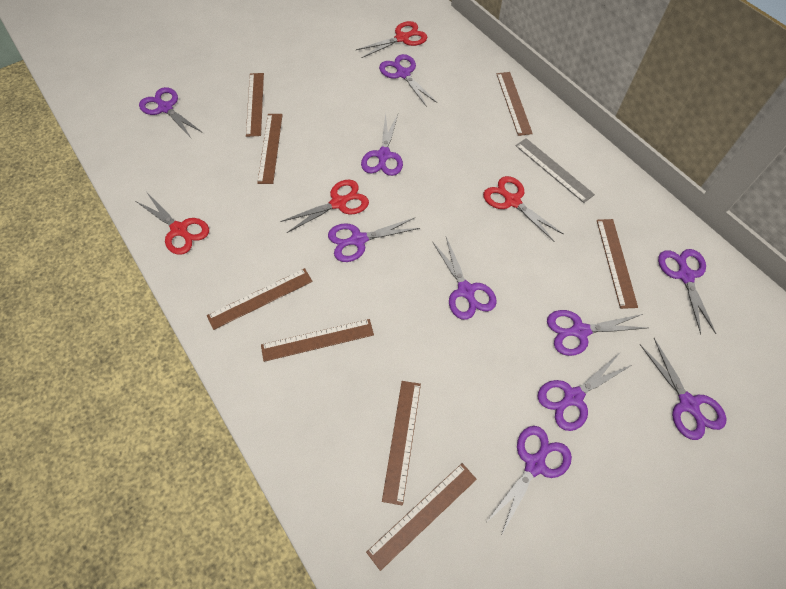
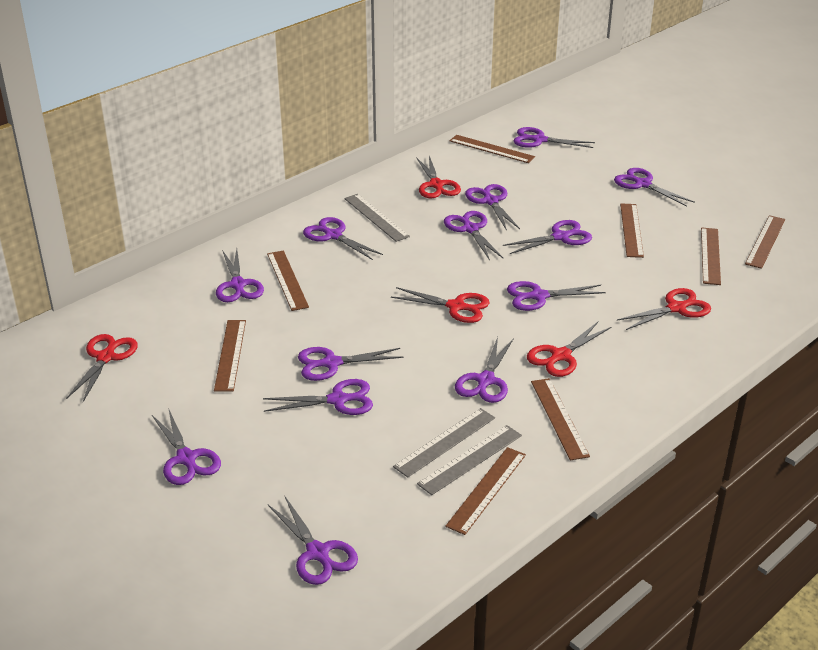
grey ruler: 1 -> 3
purple scissors: 10 -> 13
red scissors: 4 -> 5

